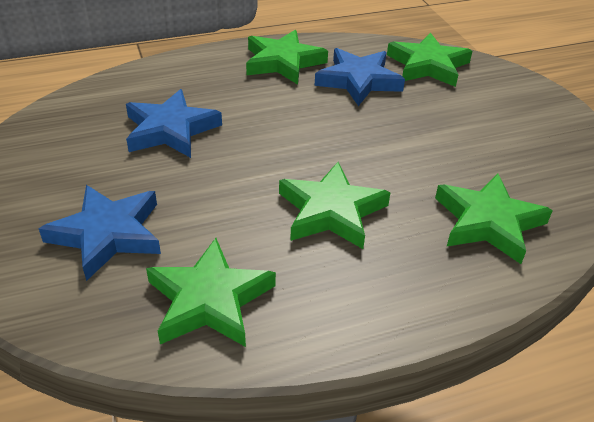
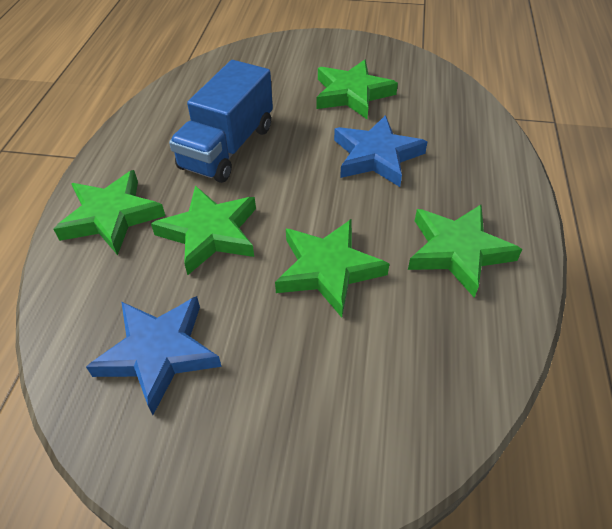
blue star: 3 -> 2
blue truck: 0 -> 1

